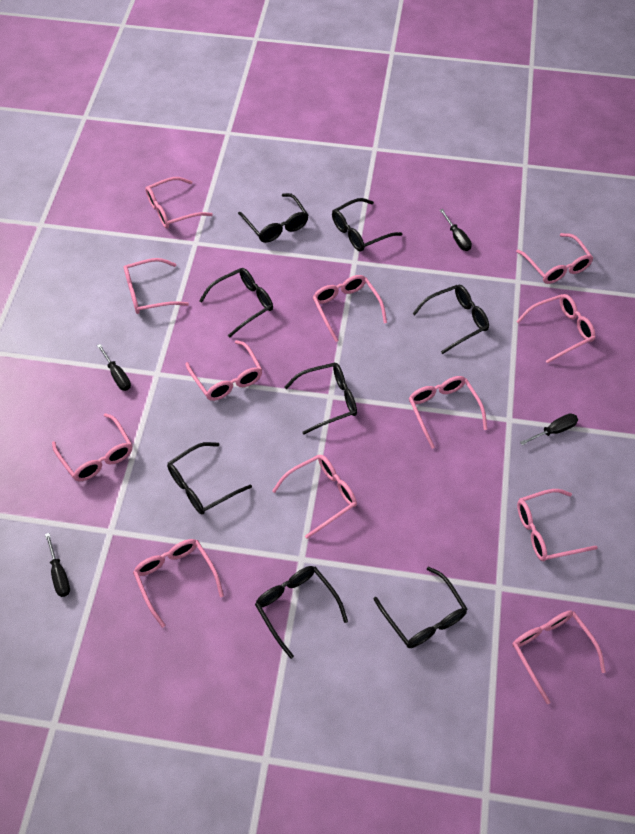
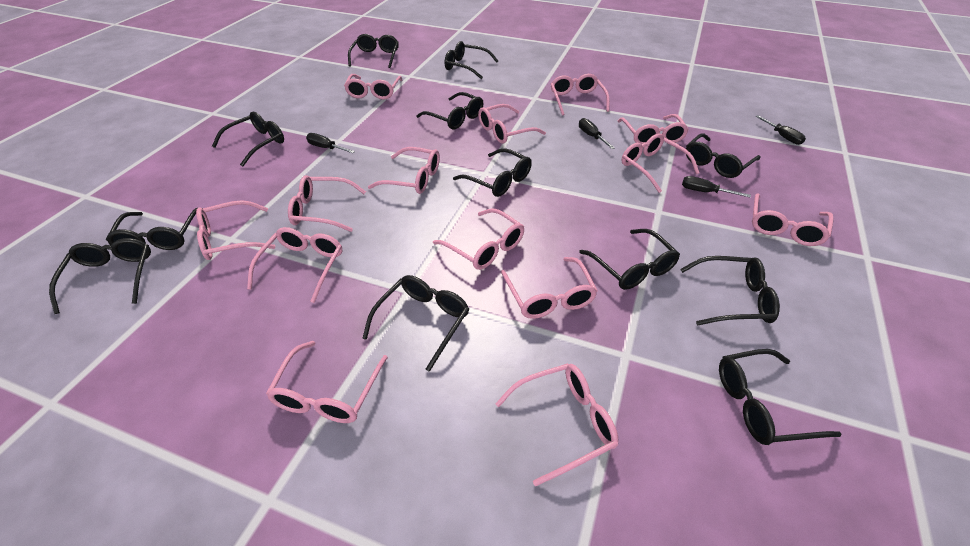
black glasses: 8 -> 12
pink glasses: 12 -> 14

